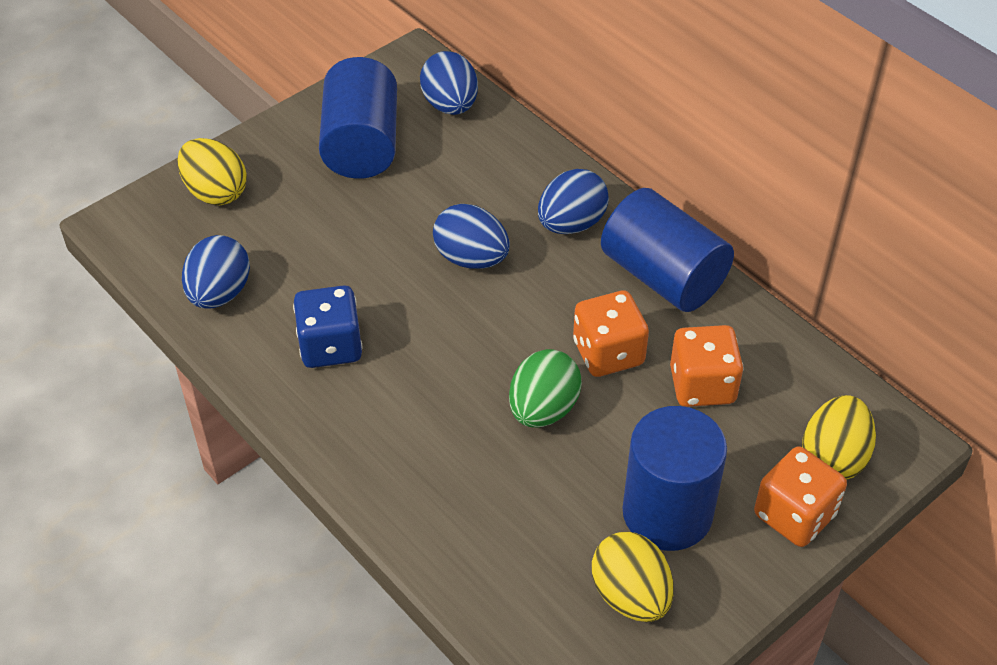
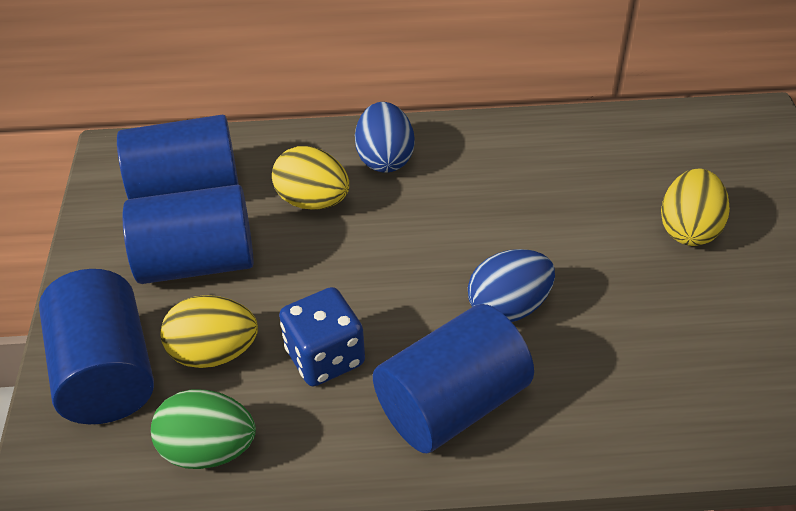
blue cylinder: 3 -> 4
blue egg: 4 -> 2
orange dice: 3 -> 0

